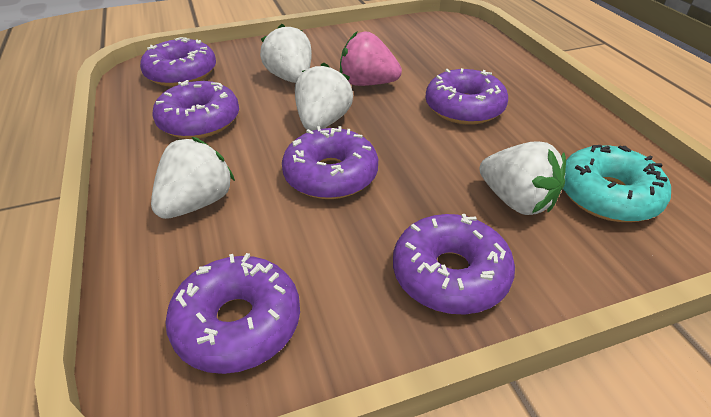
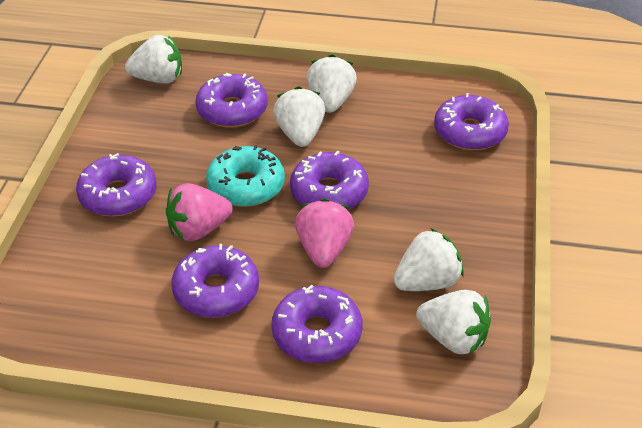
pink strawberry: 1 -> 2
white strawberry: 4 -> 5

